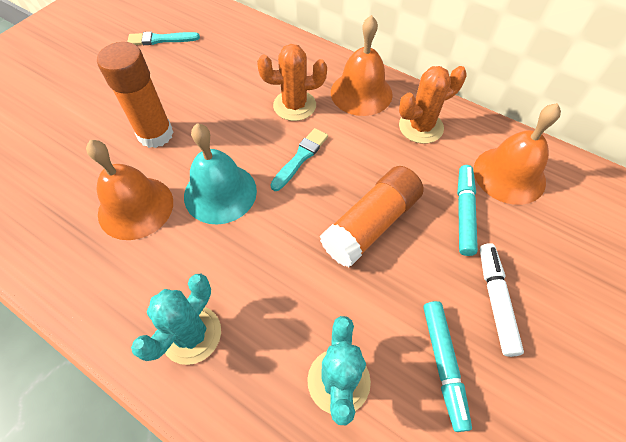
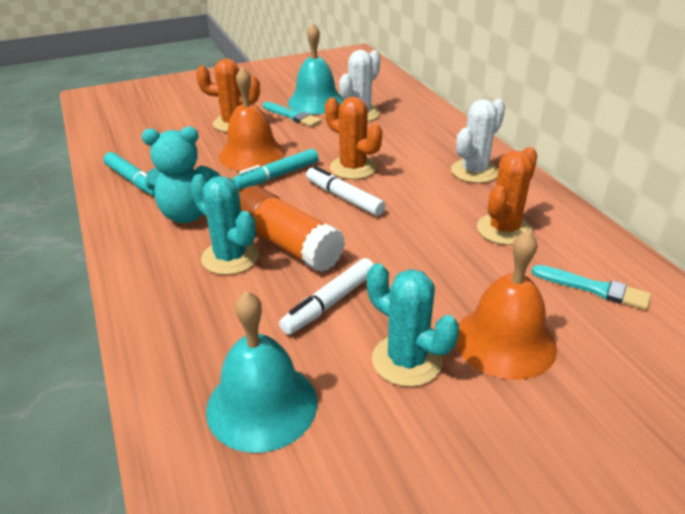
orange bell: 3 -> 2
orange cactus: 2 -> 3
orange glue stick: 2 -> 1
turquoise bell: 1 -> 2
turquoise teddy bear: 0 -> 1
white cactus: 0 -> 2
white marker: 1 -> 2

